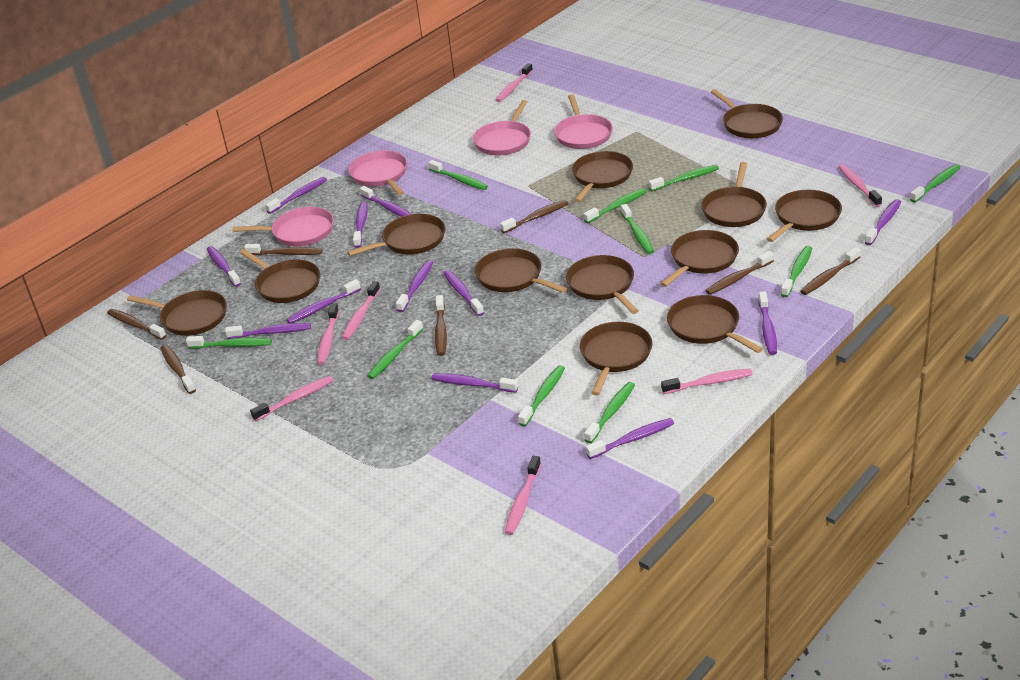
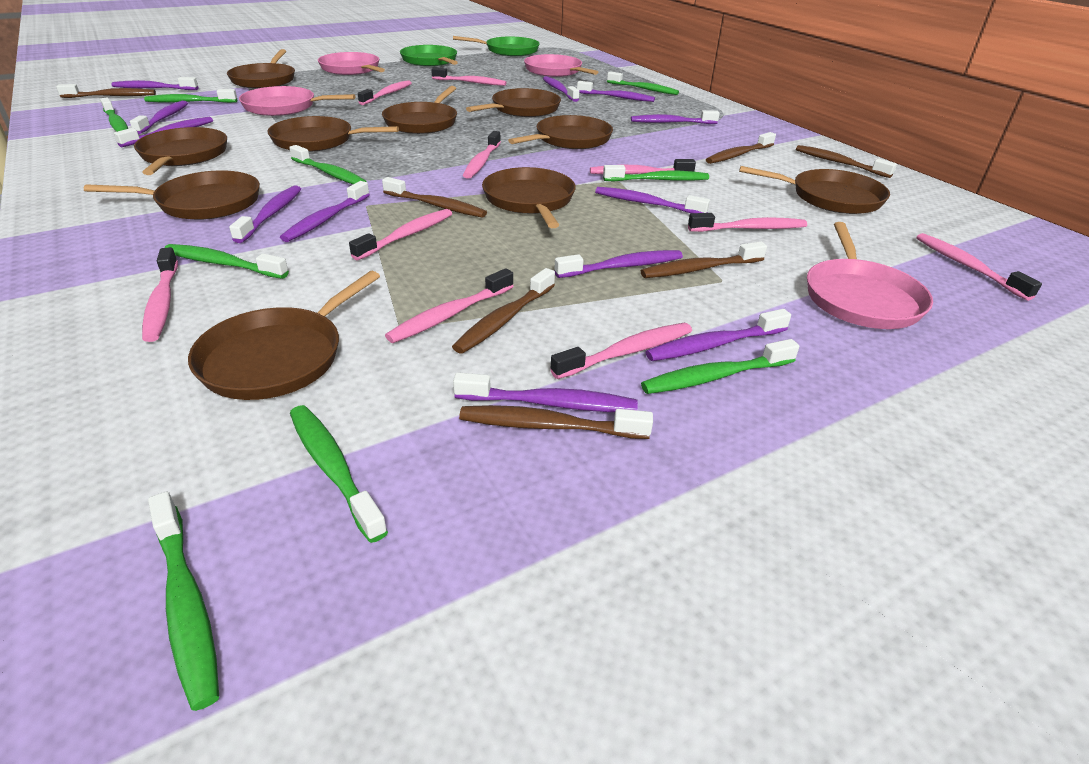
brown pan: 12 -> 10
green pan: 0 -> 2
green toothbrush: 10 -> 9
pink toothbrush: 7 -> 10

